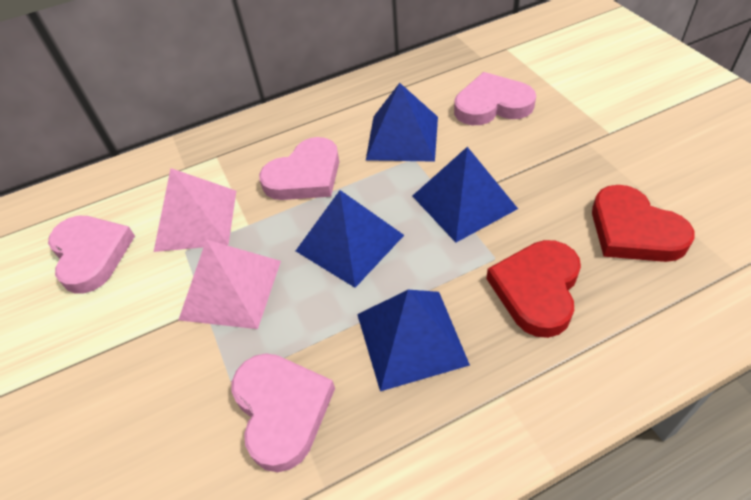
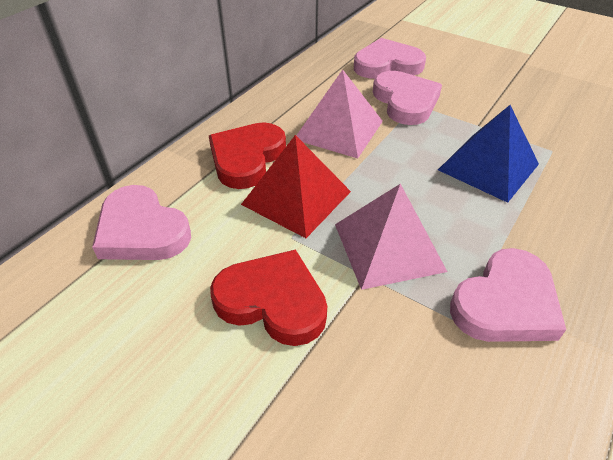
blue pyramid: 4 -> 1
red pyramid: 0 -> 1

